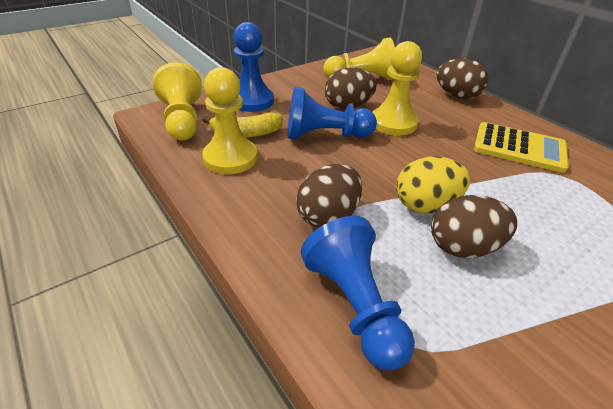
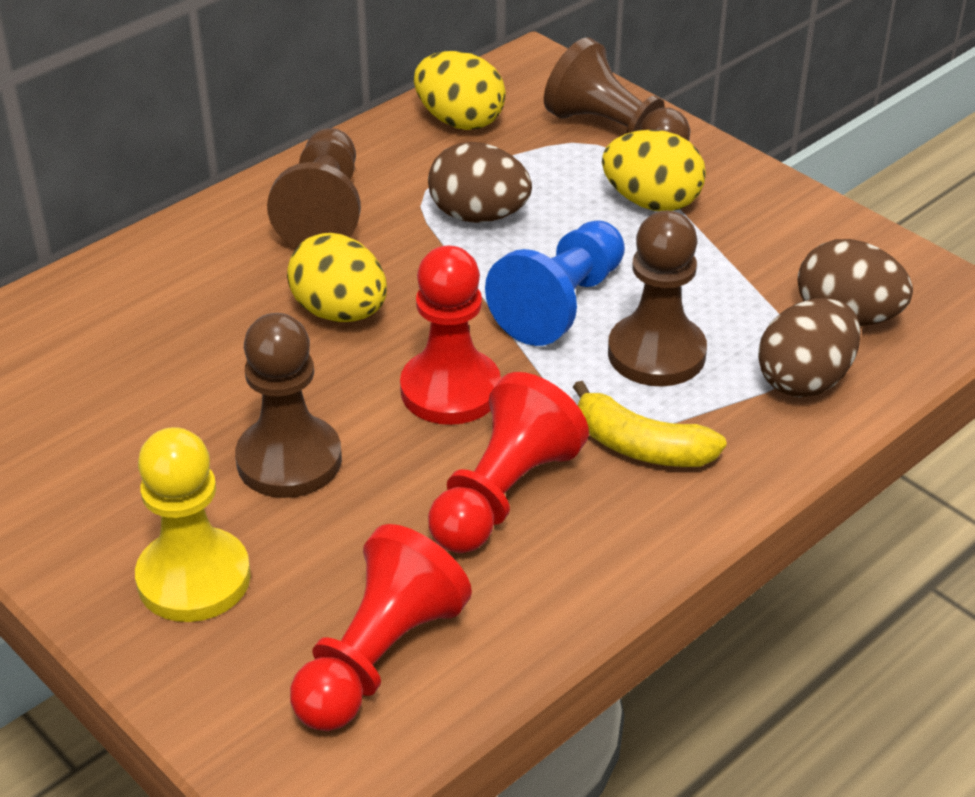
blue pawn: 3 -> 1
brown egg: 4 -> 3
brown pawn: 0 -> 4
red pawn: 0 -> 3
yellow calculator: 1 -> 0
yellow egg: 1 -> 3
yellow pawn: 4 -> 1

